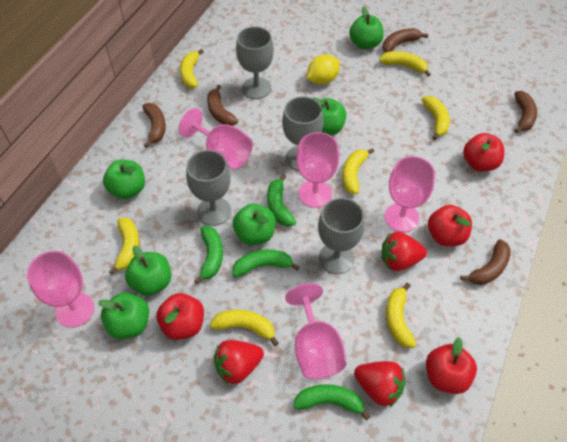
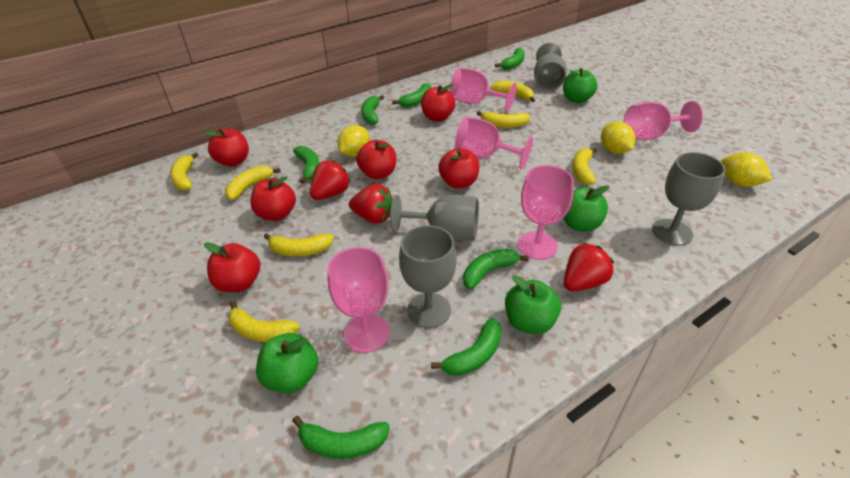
brown banana: 5 -> 0
green apple: 6 -> 4
green banana: 4 -> 7
red apple: 4 -> 6
yellow lemon: 1 -> 3

